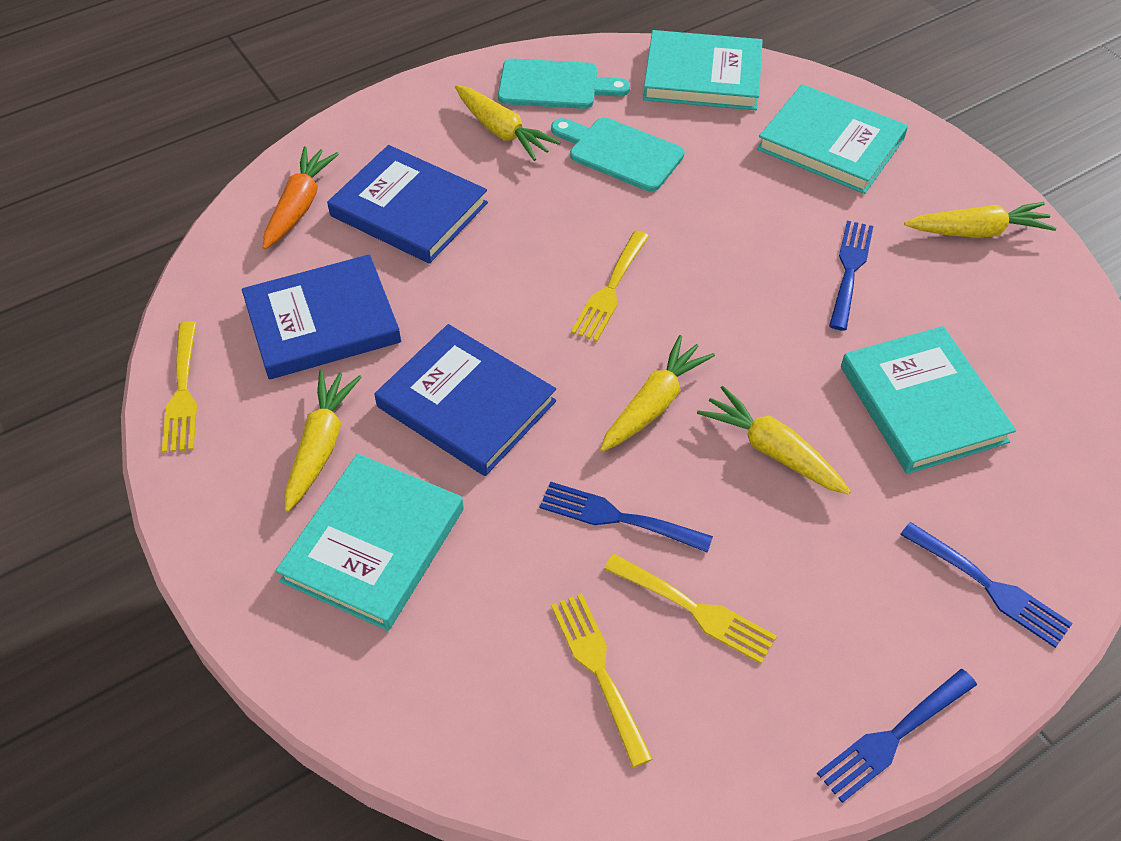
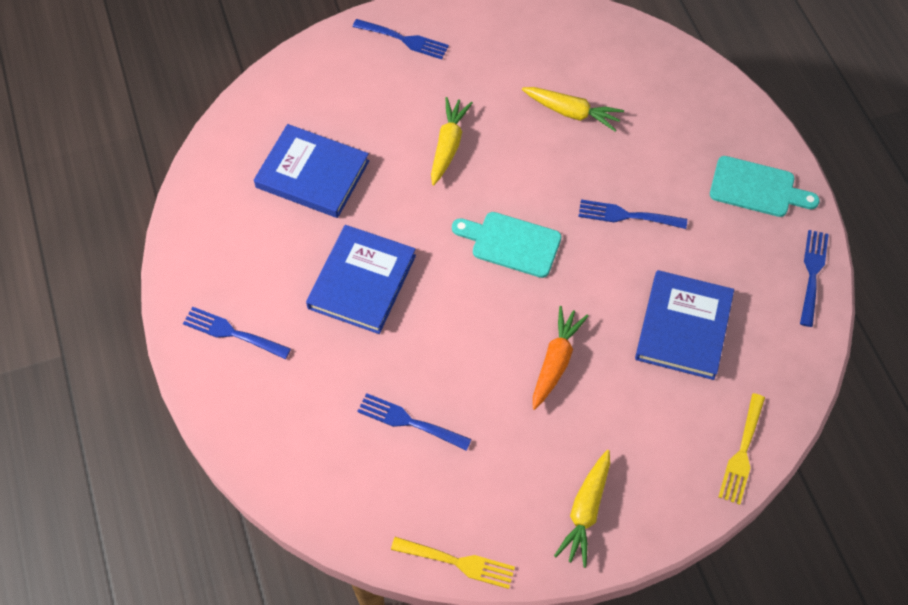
blue fork: 4 -> 5
turquoise book: 4 -> 0
yellow carrot: 5 -> 3
yellow fork: 4 -> 2

